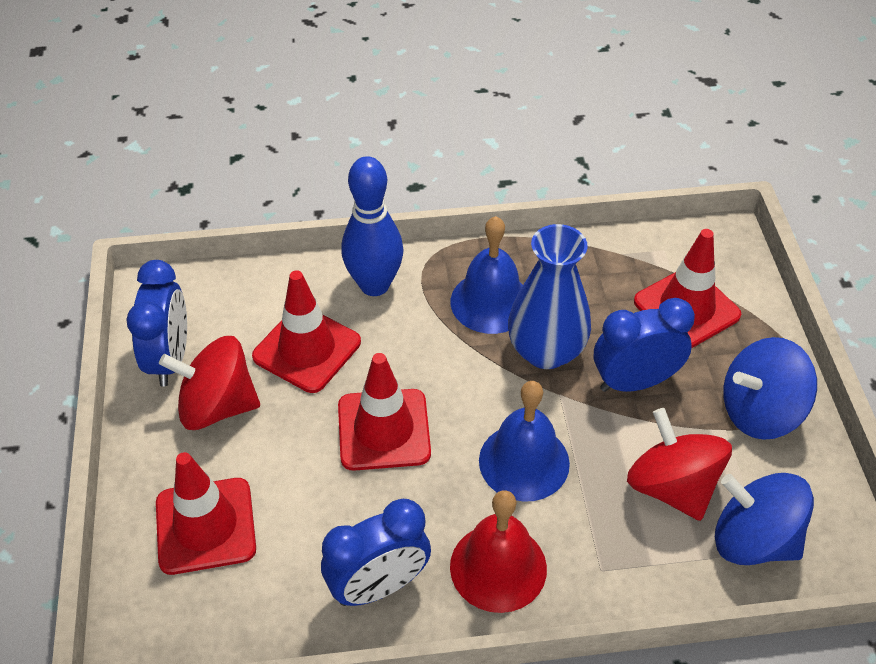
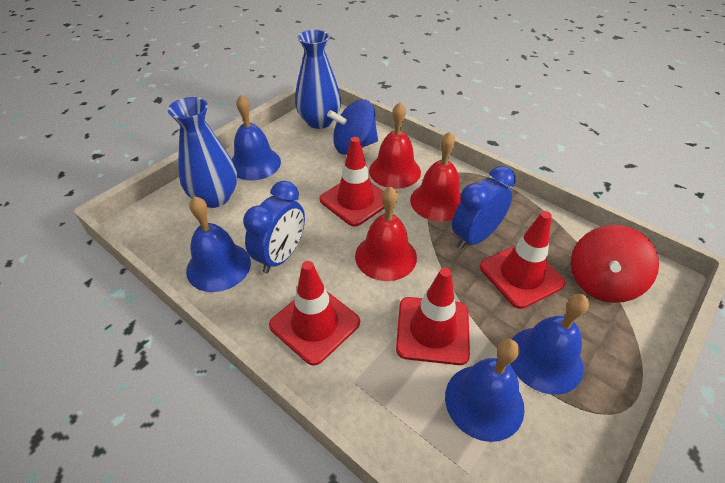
blue bell: 2 -> 4
blue bowling pin: 1 -> 0
blue clock: 3 -> 2
blue spinning top: 2 -> 1
blue vase: 1 -> 2
red bell: 1 -> 3
red spinning top: 2 -> 1

